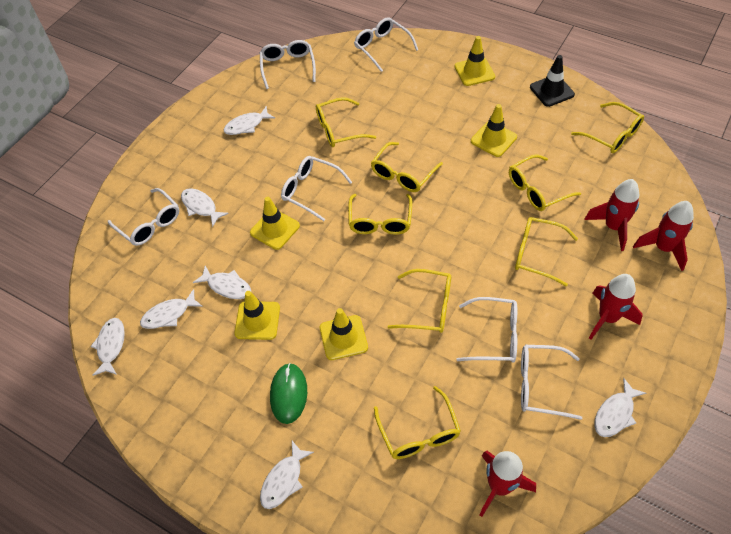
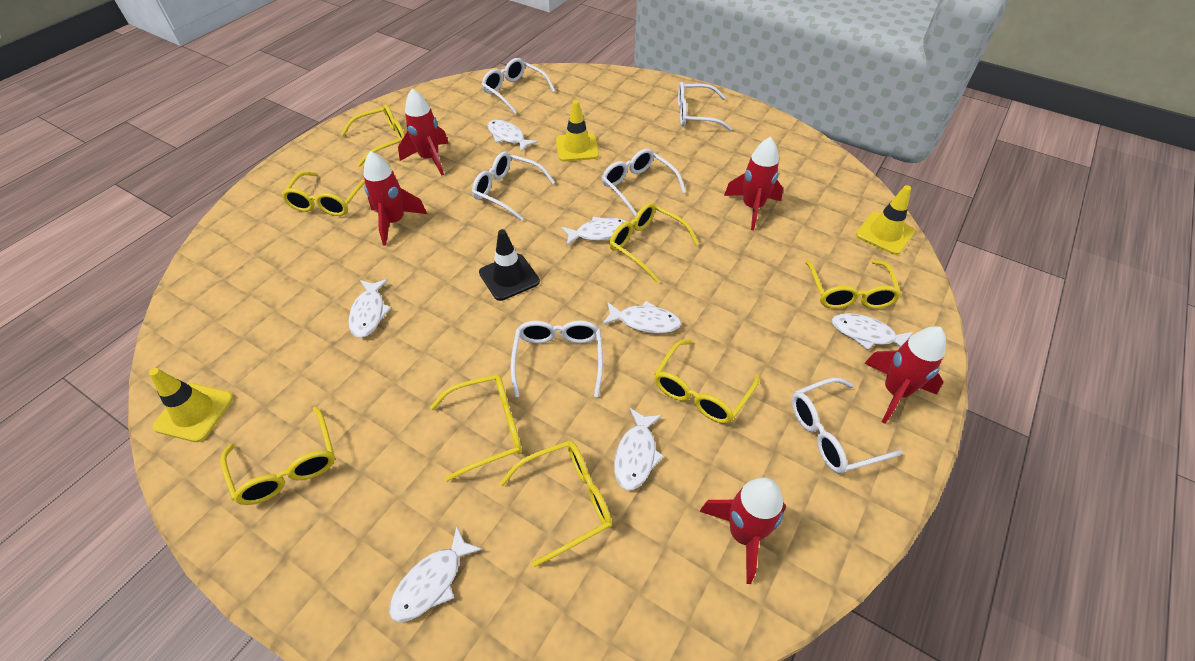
green mouse: 1 -> 0
red rocket: 4 -> 5
yellow traffic cone: 5 -> 3

